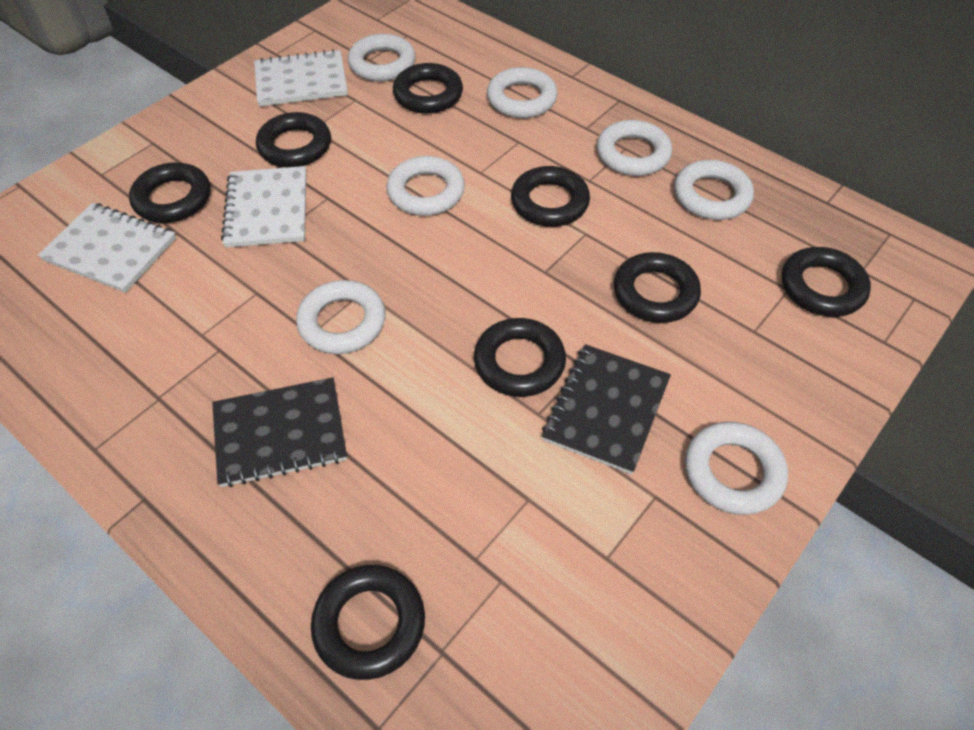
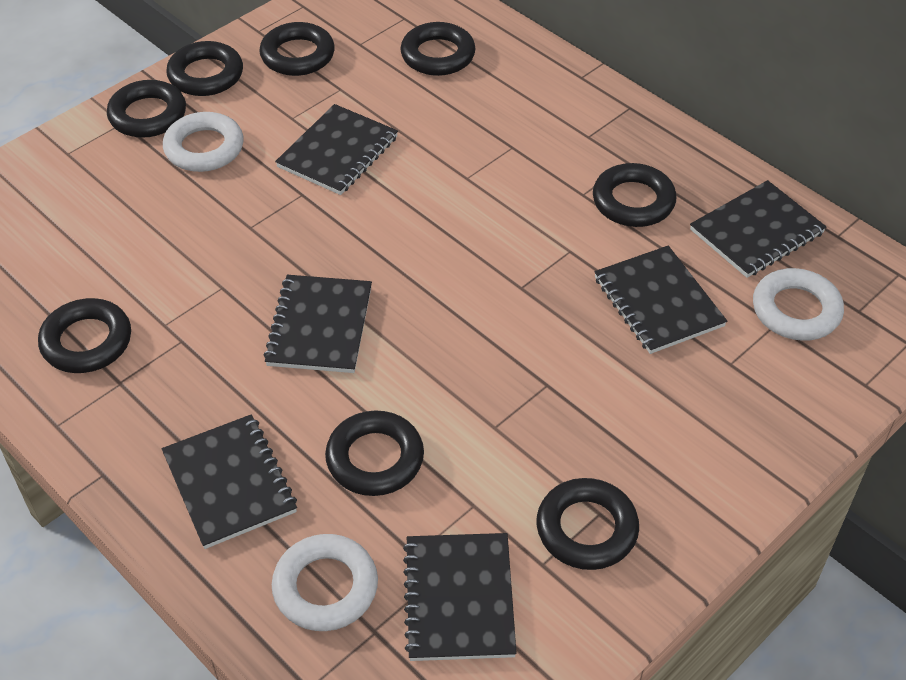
black notebook: 2 -> 6
white notebook: 3 -> 0
white ring: 7 -> 3

